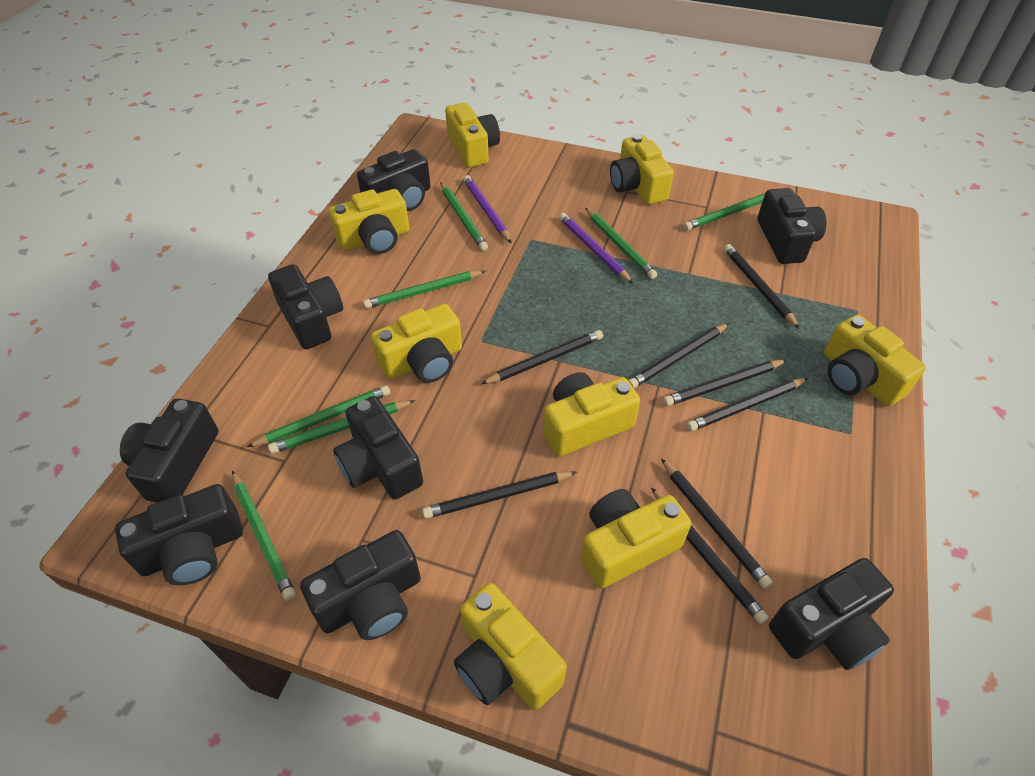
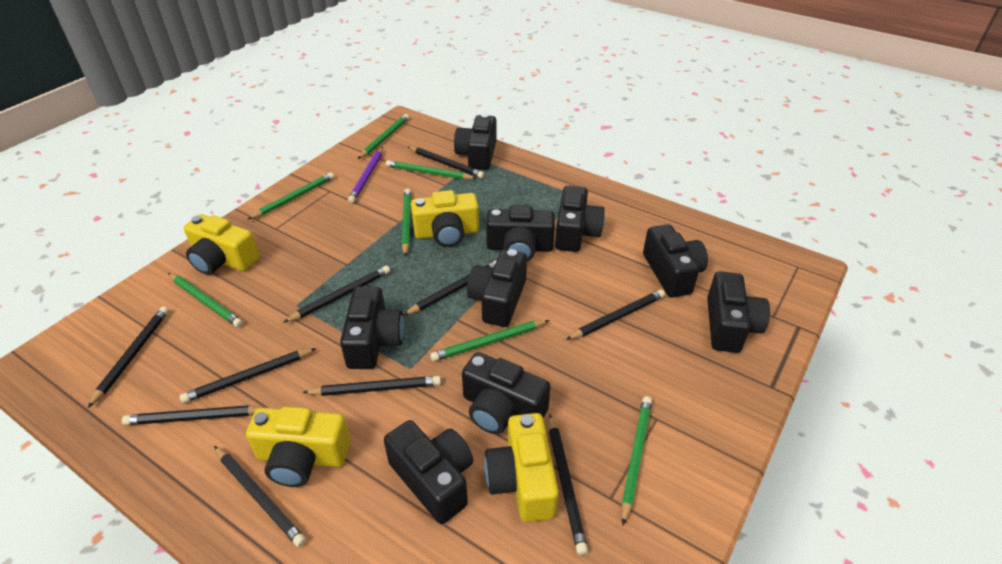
black camera: 8 -> 9
black pencil: 8 -> 10
purple pencil: 2 -> 1
yellow camera: 8 -> 4

